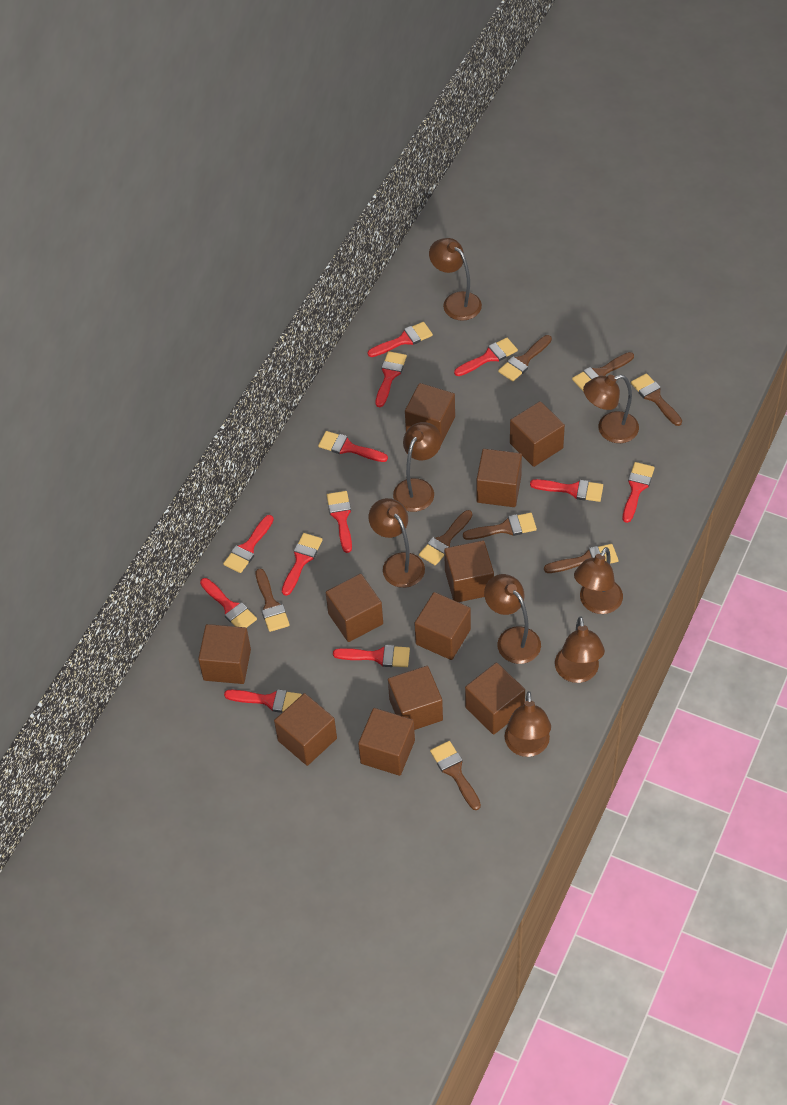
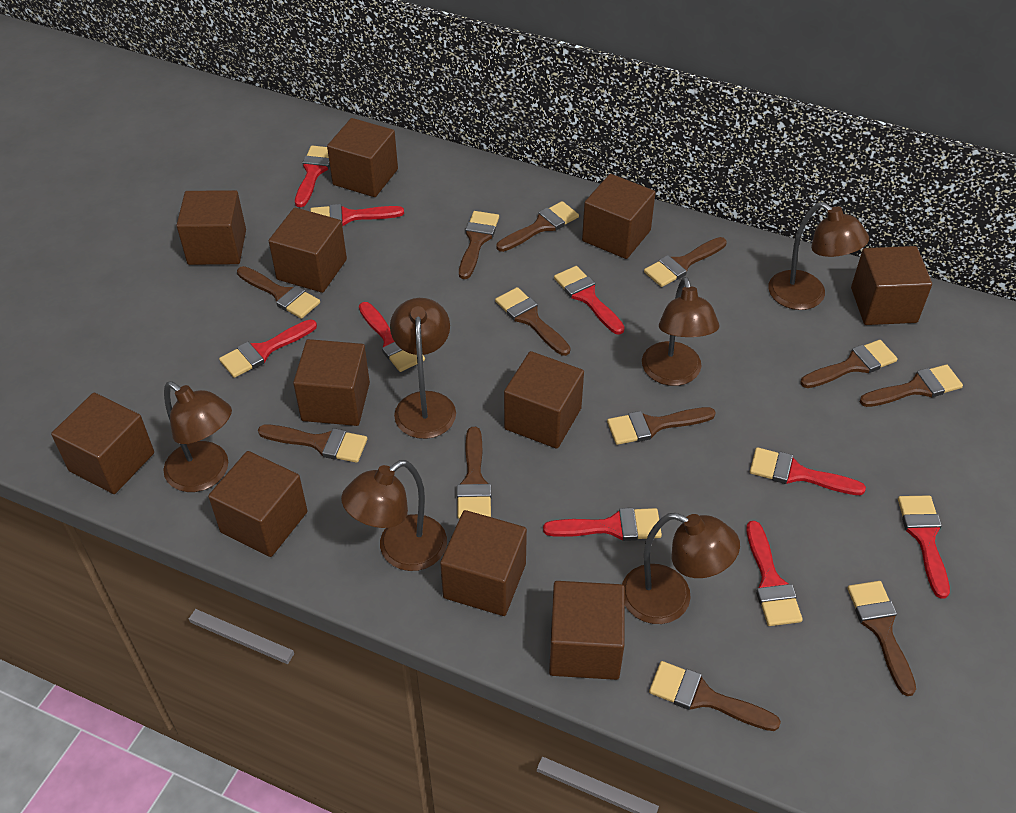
brown brush: 8 -> 12
brown lamp: 8 -> 6
red brush: 12 -> 9

